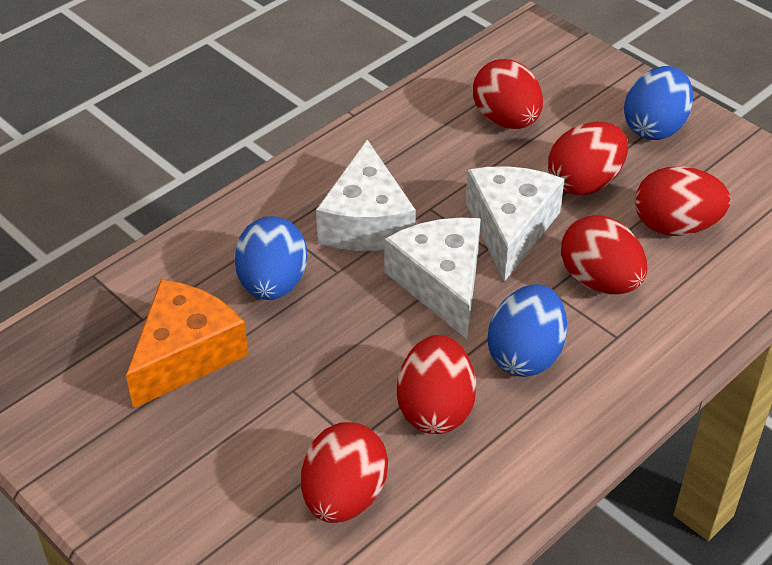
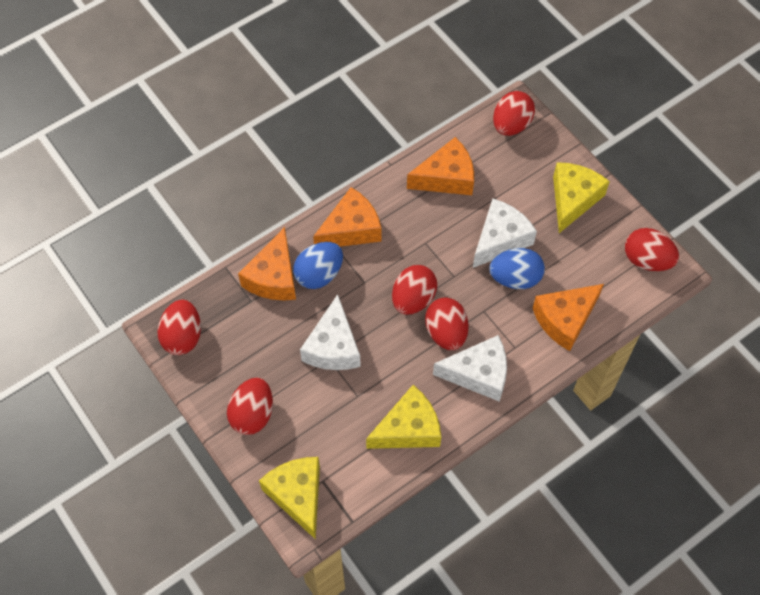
blue egg: 3 -> 2
orange cheese: 1 -> 4
yellow cheese: 0 -> 3

